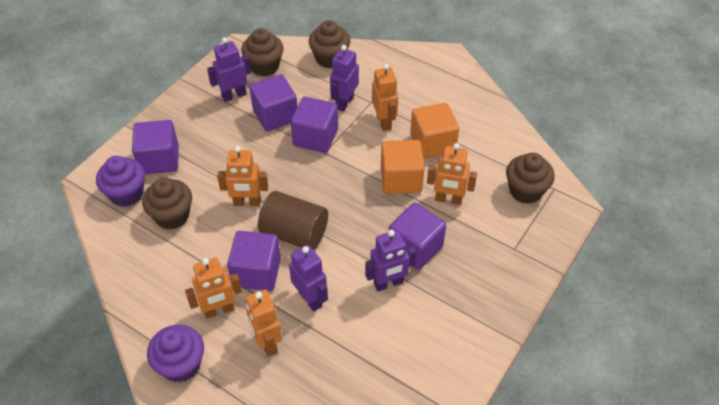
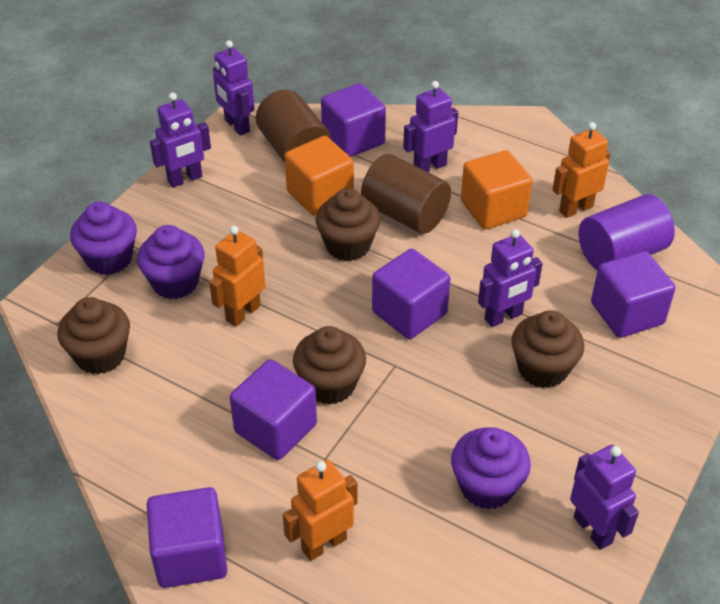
brown cylinder: 1 -> 2
orange robot: 5 -> 3
purple cupcake: 2 -> 3
purple cylinder: 0 -> 1
purple robot: 4 -> 5

